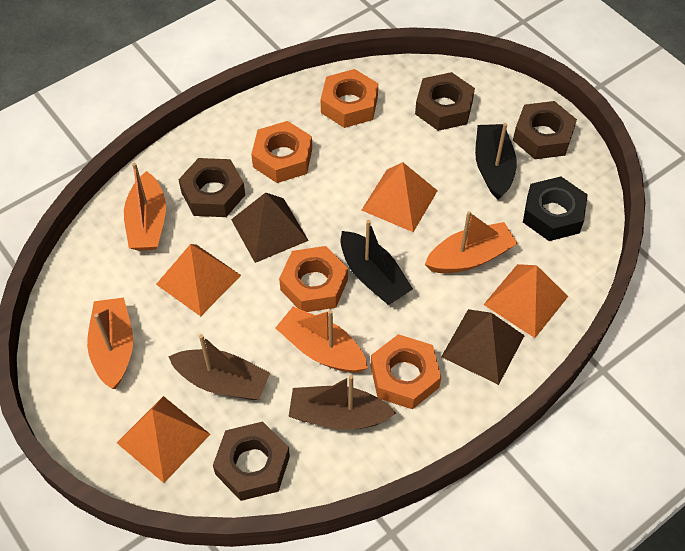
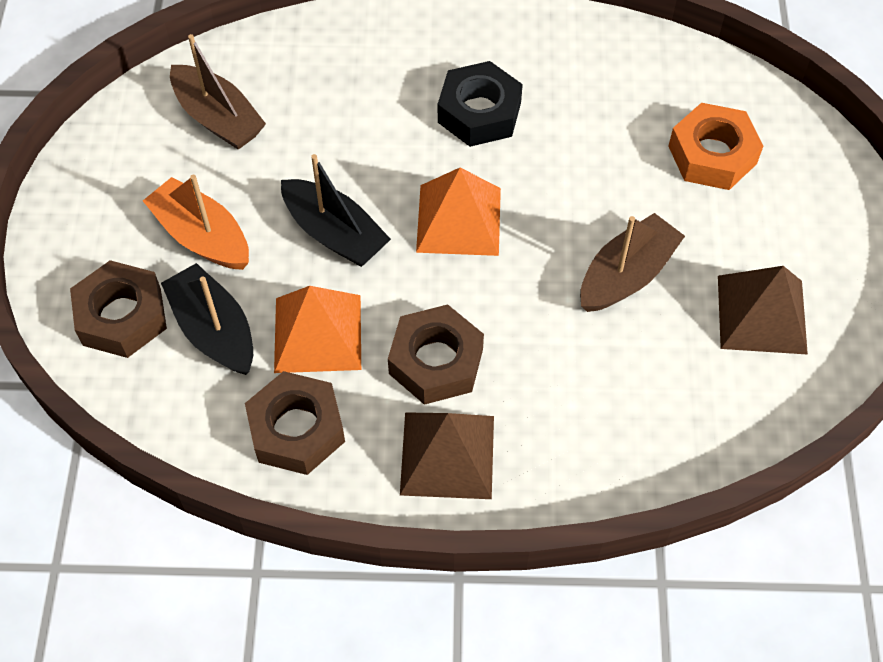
brown nut: 4 -> 3
orange boat: 4 -> 1
orange nut: 4 -> 1
orange pyramid: 4 -> 2

